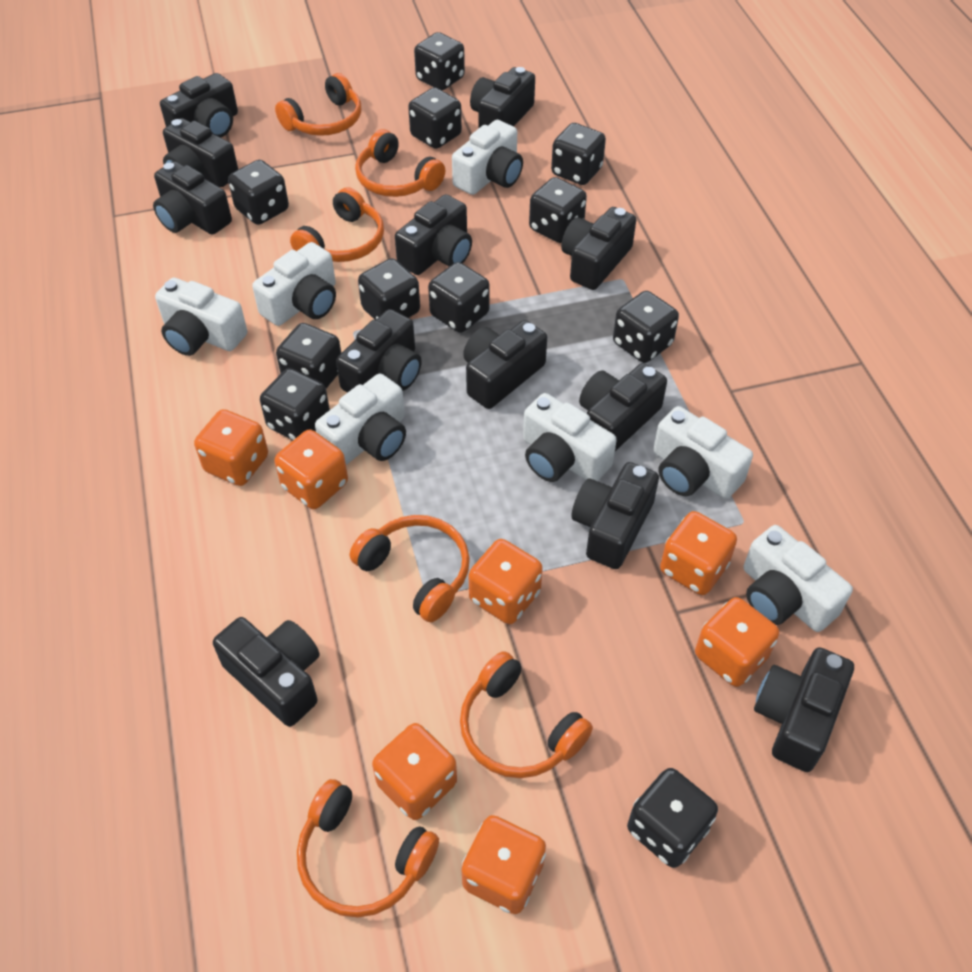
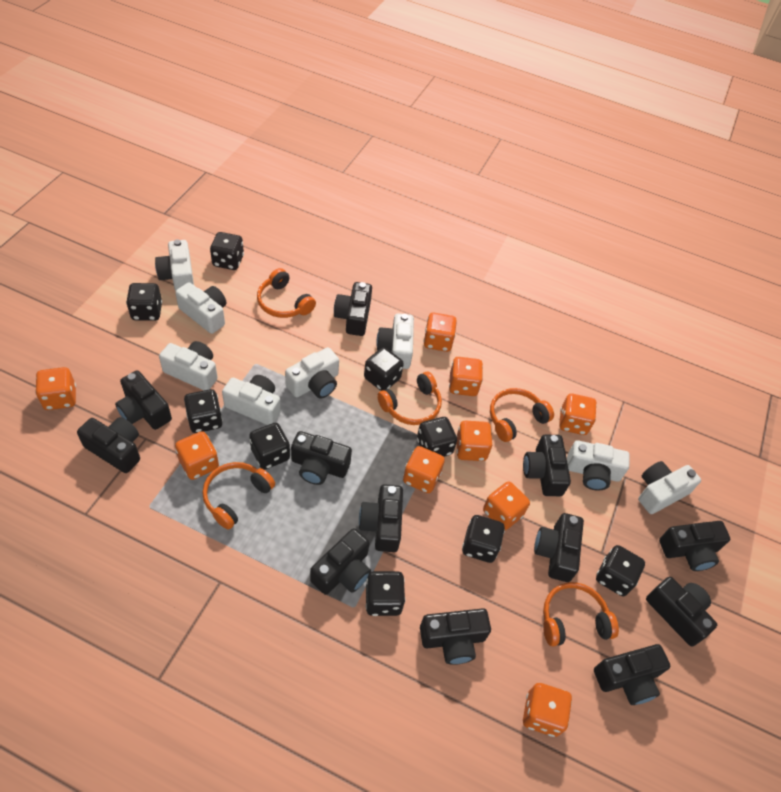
black dice: 11 -> 9
orange dice: 7 -> 9
orange headphones: 6 -> 5
white camera: 7 -> 8

